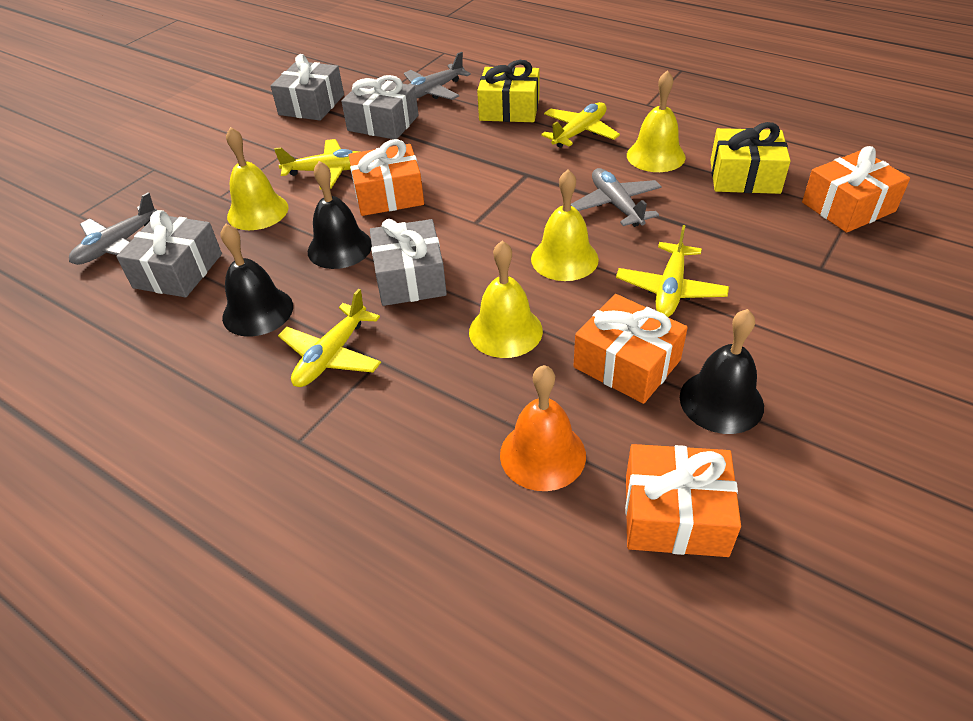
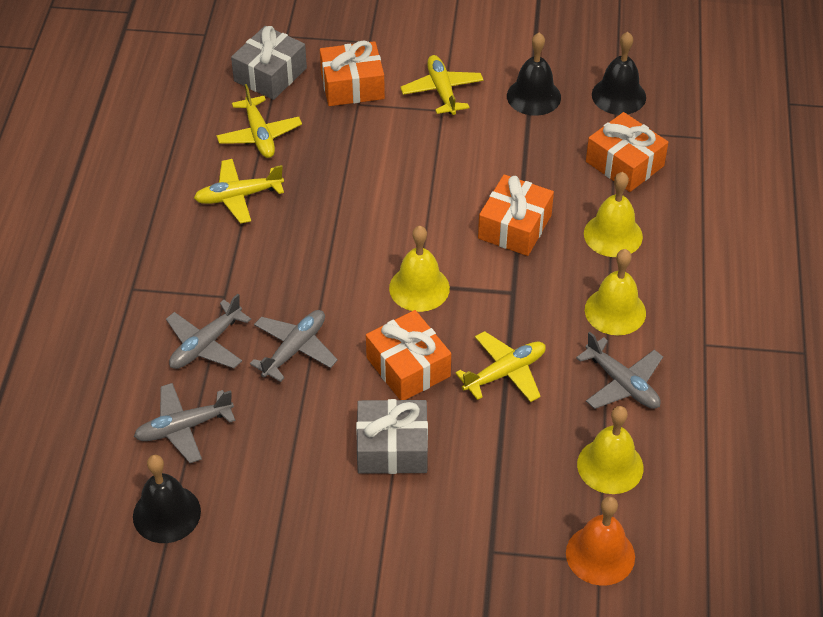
grey gift: 4 -> 2
grey plane: 3 -> 4
yellow gift: 2 -> 0

